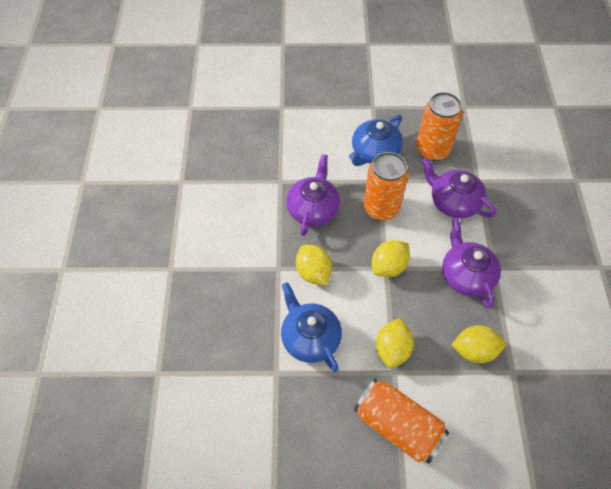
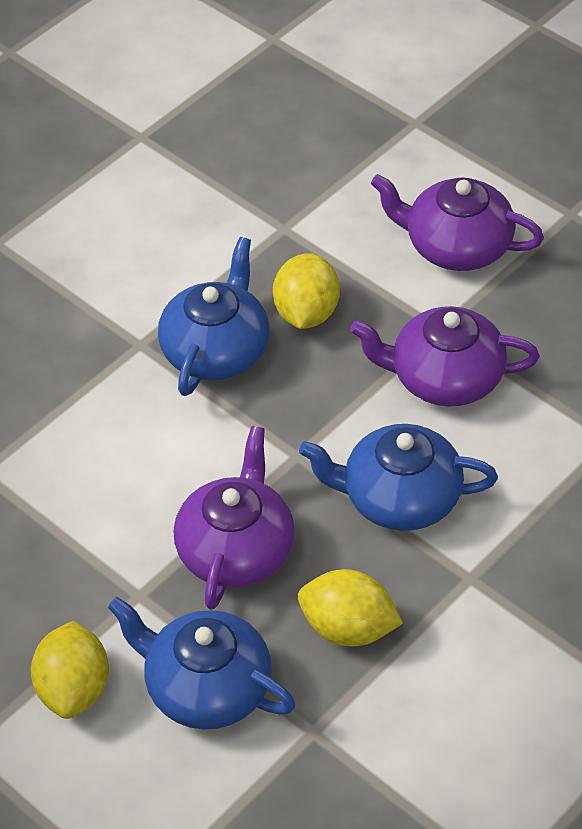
blue teapot: 2 -> 3
orange can: 3 -> 0
yellow lemon: 4 -> 3

